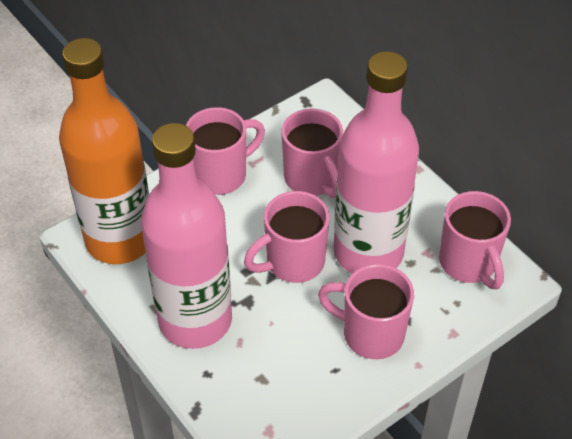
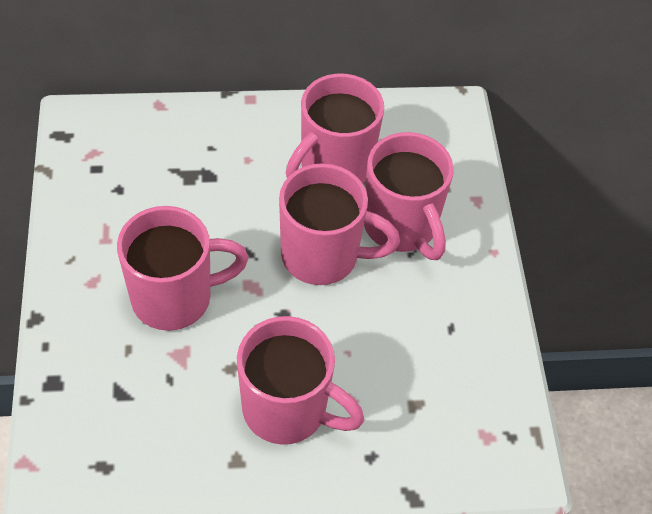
orange bottle: 1 -> 0
pink bottle: 2 -> 0

